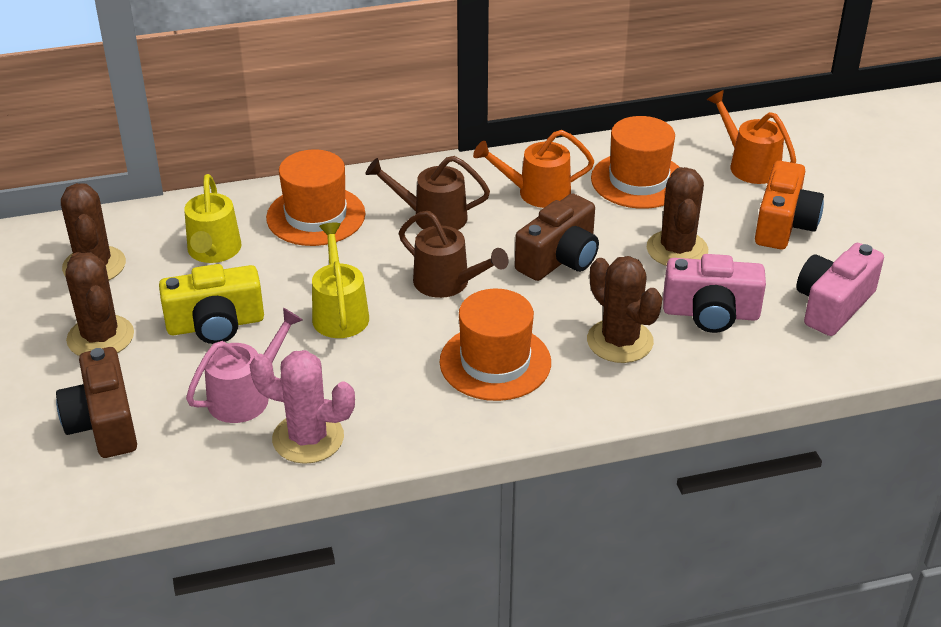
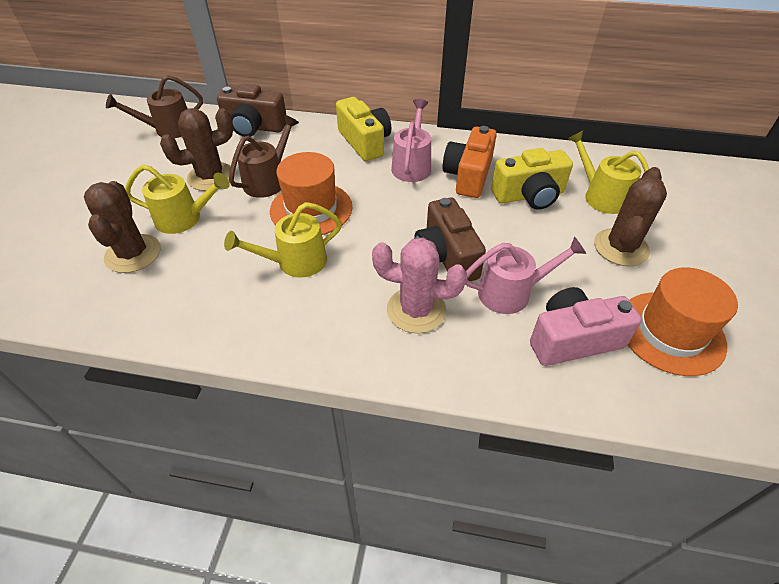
brown cactus: 4 -> 3
orange hat: 3 -> 2
orange watering can: 2 -> 0
pink camera: 2 -> 1
pink watering can: 1 -> 2
yellow camera: 1 -> 2
yellow watering can: 2 -> 3

